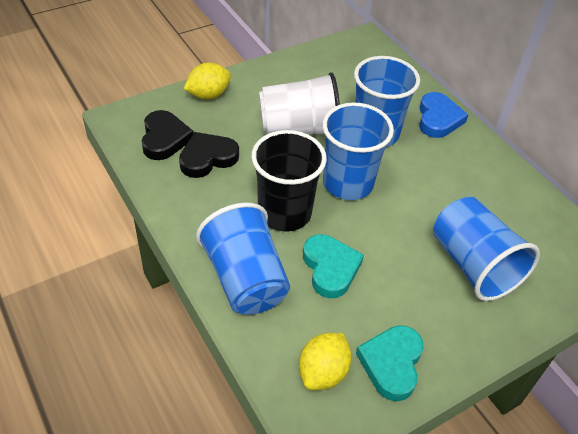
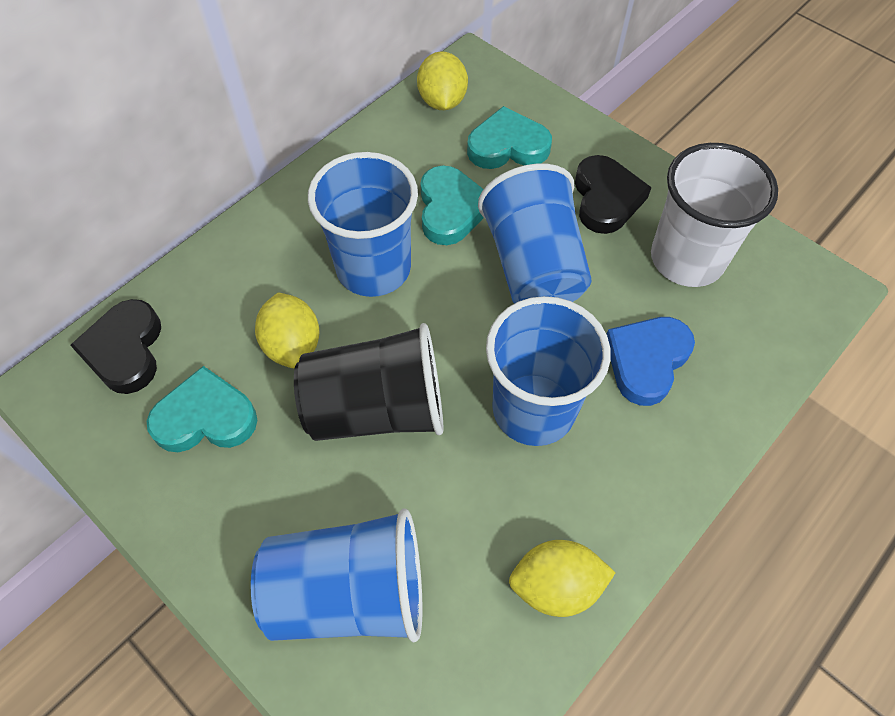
turquoise heart: 2 -> 3
yellow lemon: 2 -> 3

